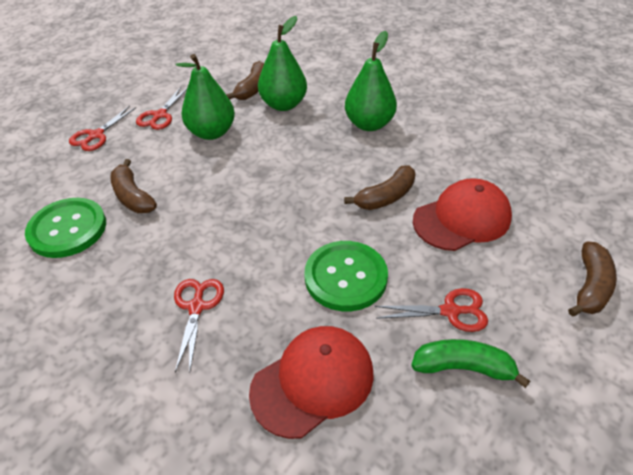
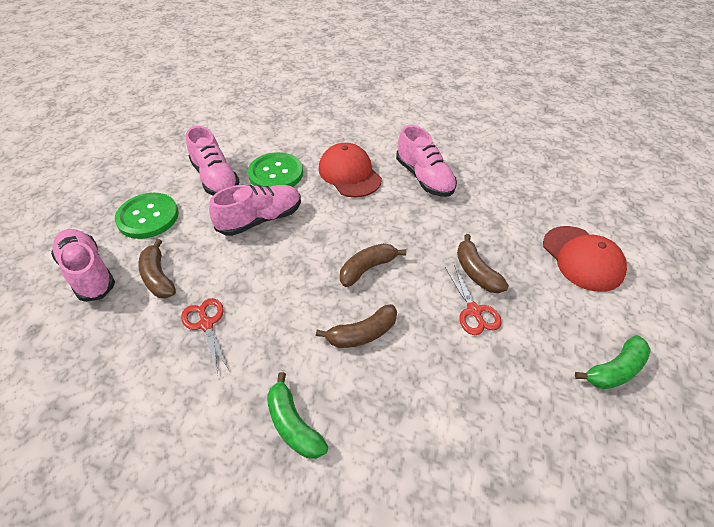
green banana: 1 -> 2
green pear: 3 -> 0
pink shoe: 0 -> 4
red scissors: 4 -> 2

